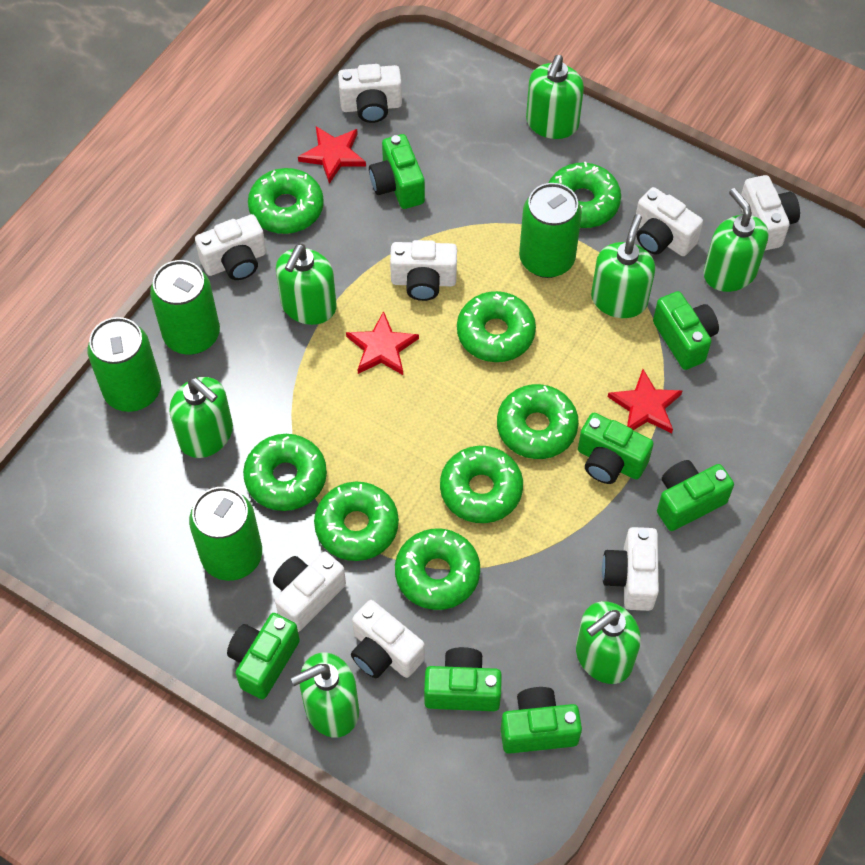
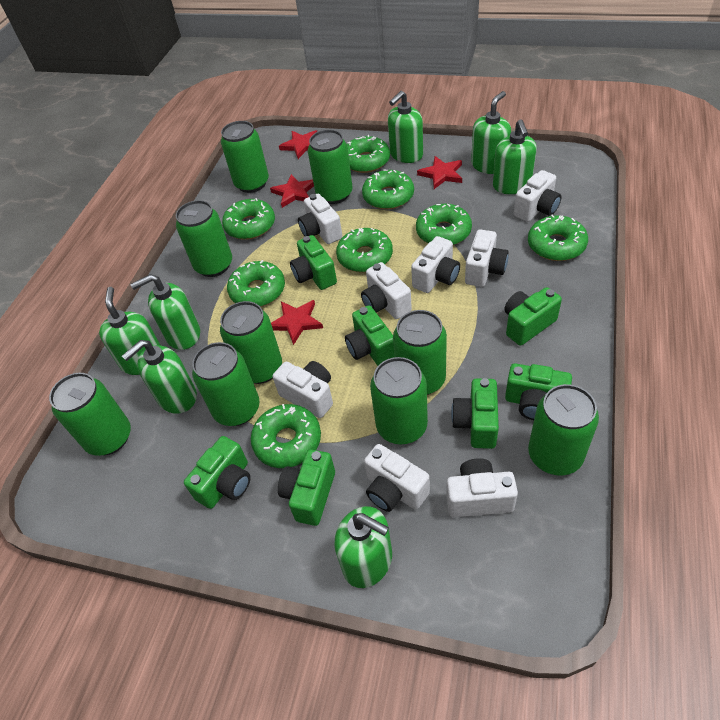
green can: 4 -> 9
red star: 3 -> 4

